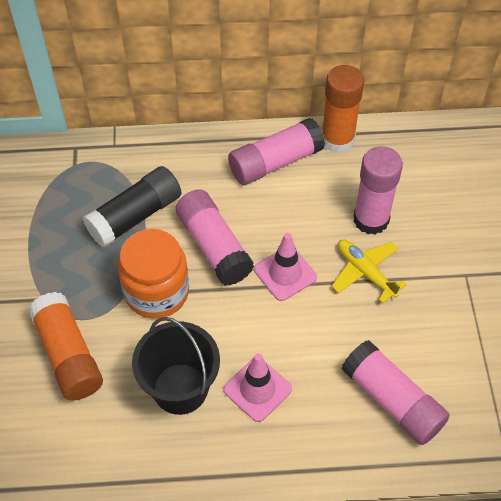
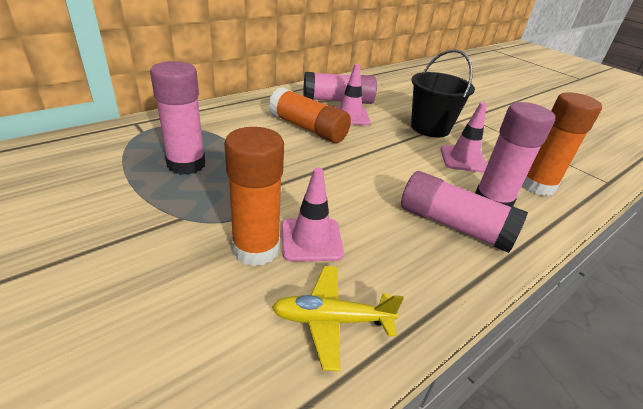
black glue stick: 1 -> 0
orange glue stick: 2 -> 3
orange jar: 1 -> 0
pink traffic cone: 2 -> 3

